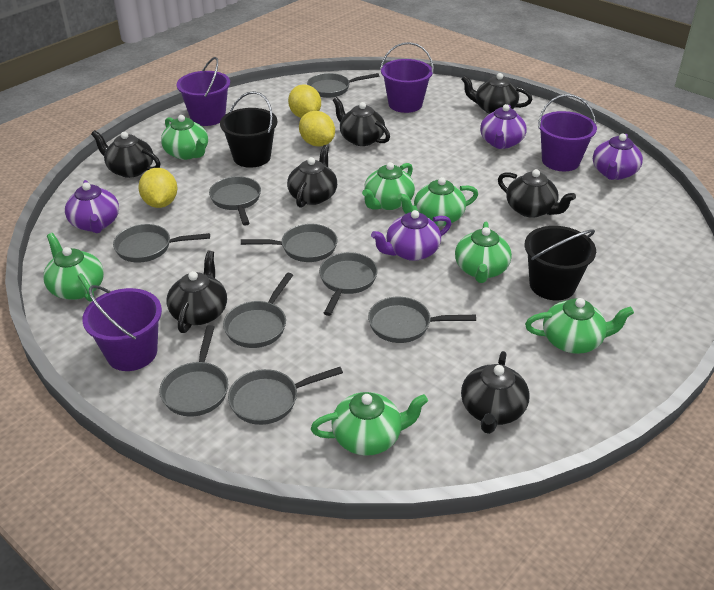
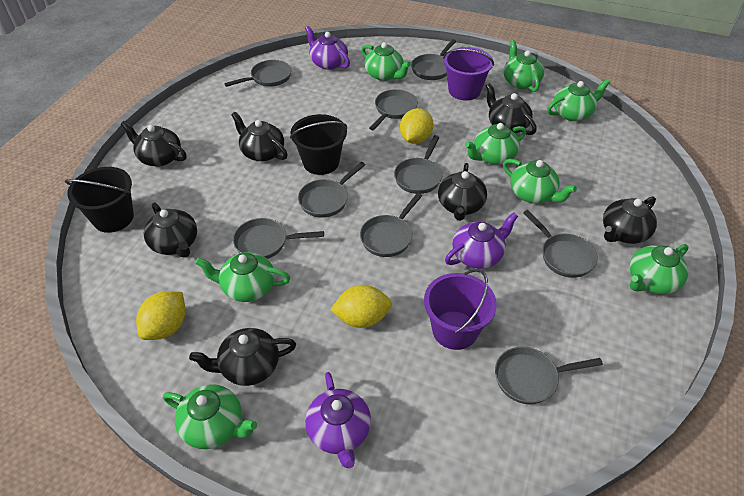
green teapot: 7 -> 8
purple bucket: 4 -> 2
purple teapot: 4 -> 3

